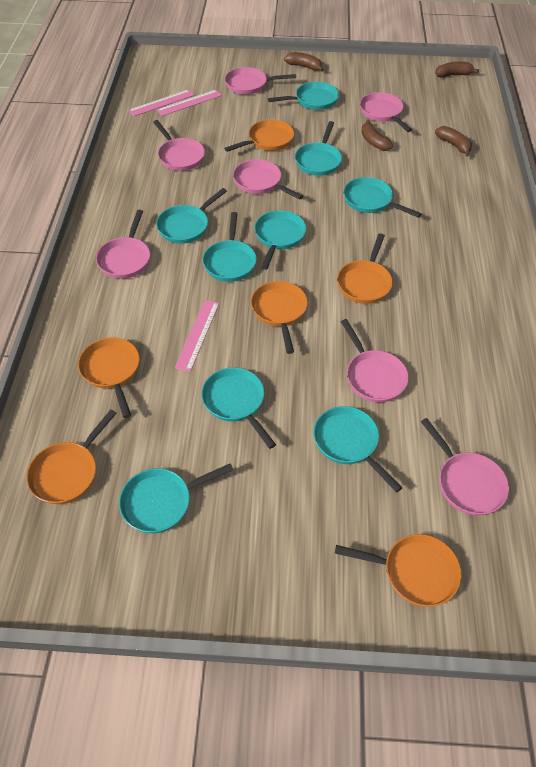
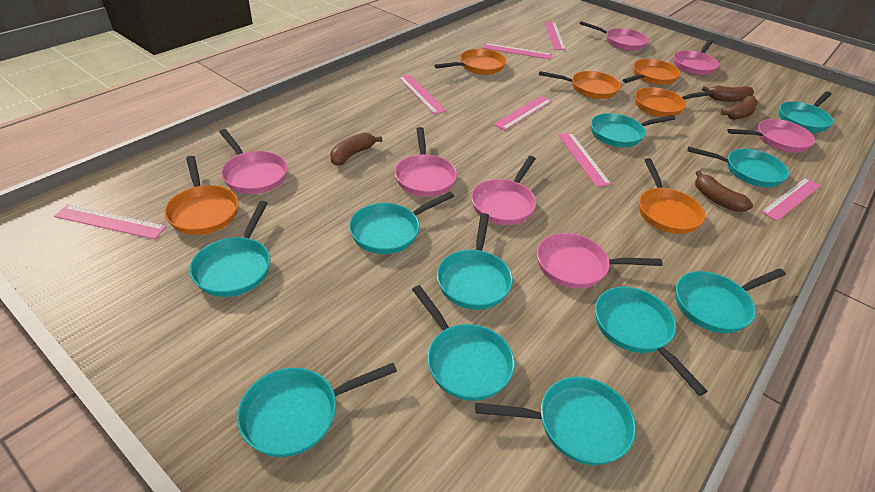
pink ruler: 3 -> 7
turquoise pan: 9 -> 11

